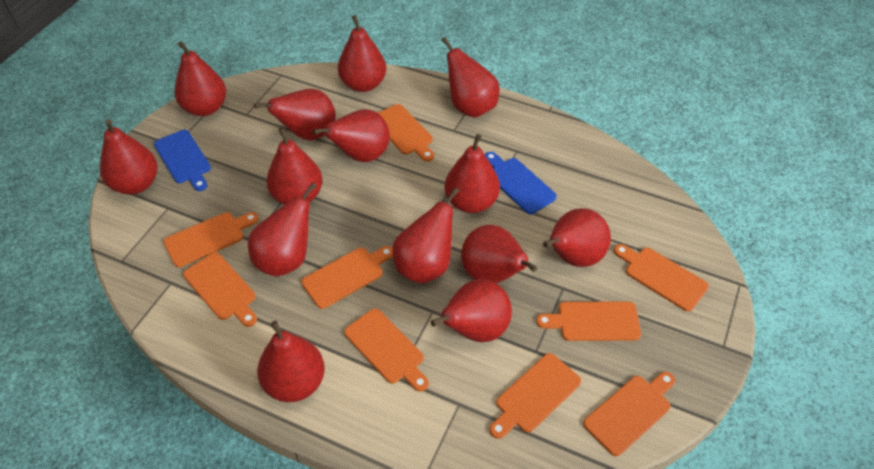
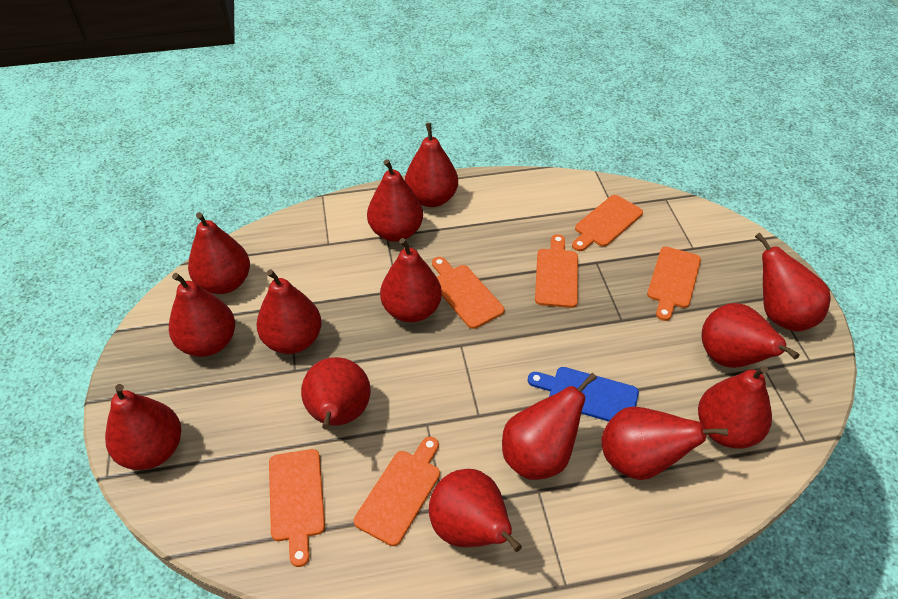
blue cutting board: 2 -> 1
orange cutting board: 9 -> 6

